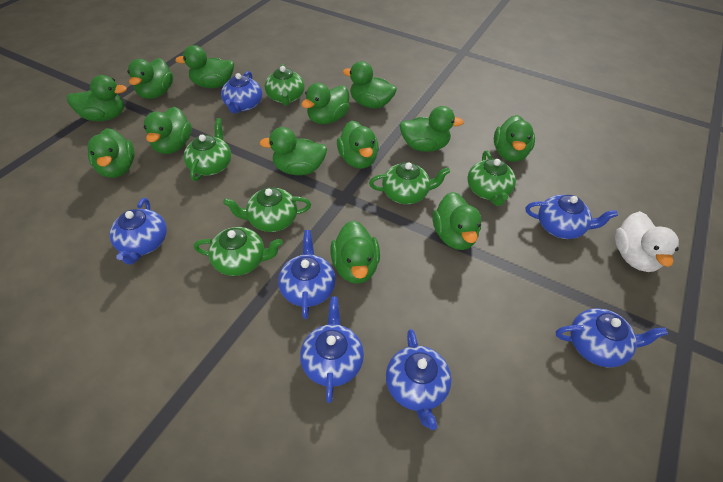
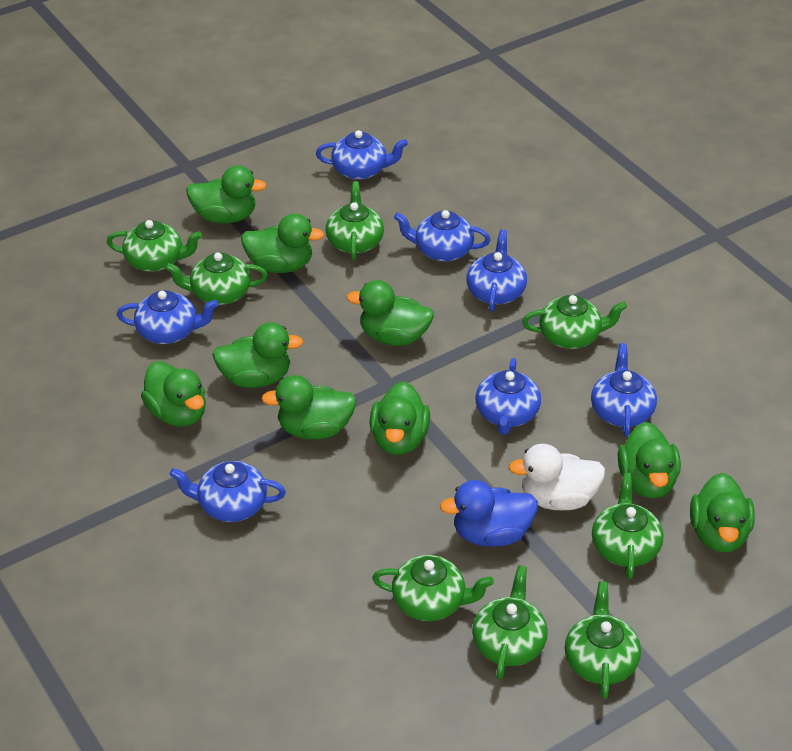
blue duck: 0 -> 1
green duck: 13 -> 9
green teapot: 6 -> 8

